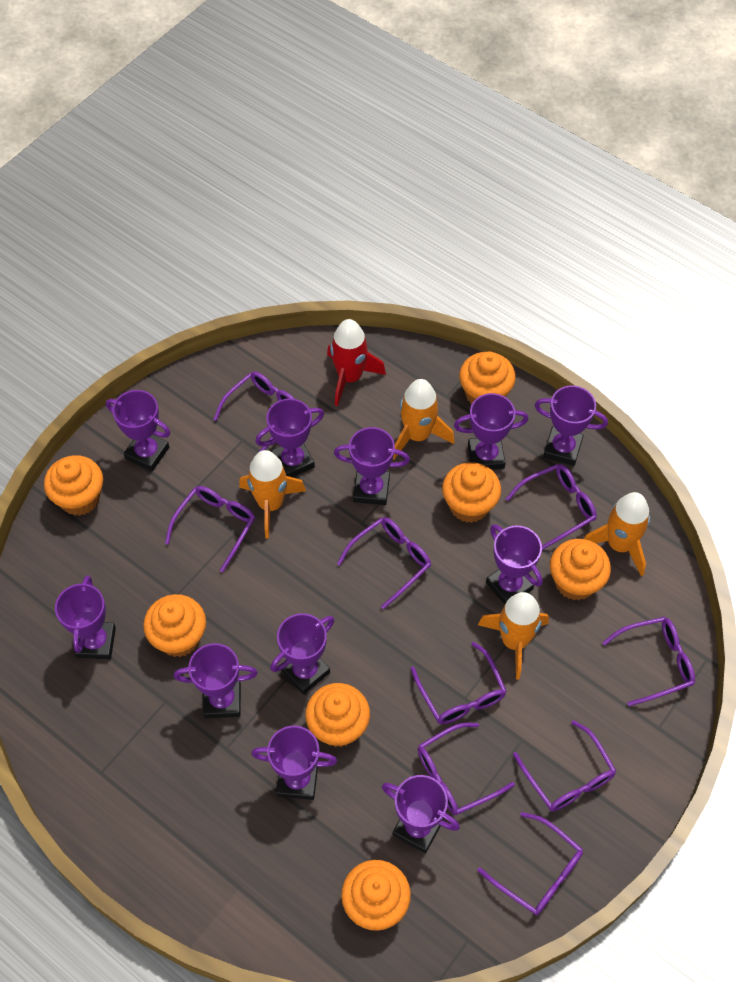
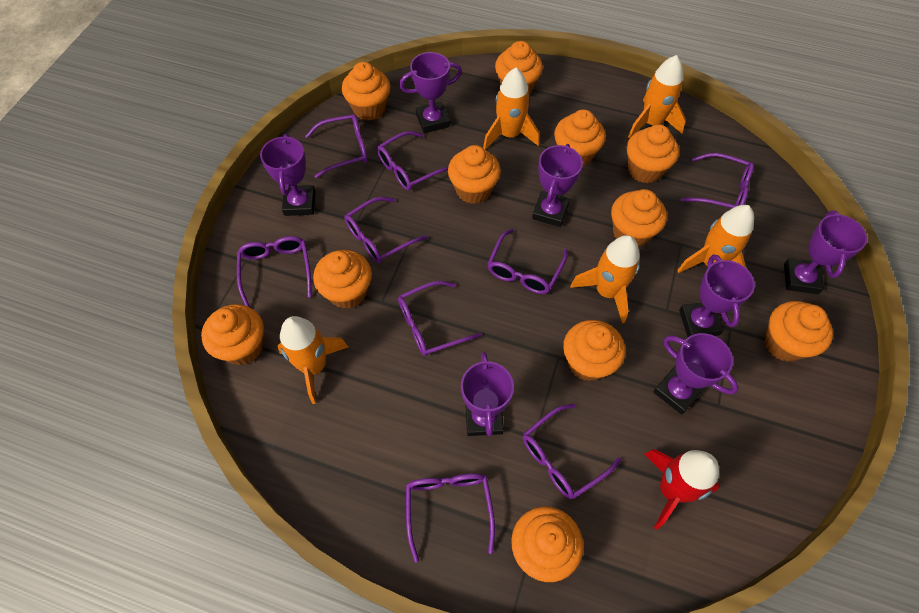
orange cupcake: 7 -> 11
orange rocket: 4 -> 5
purple trophy: 11 -> 7

